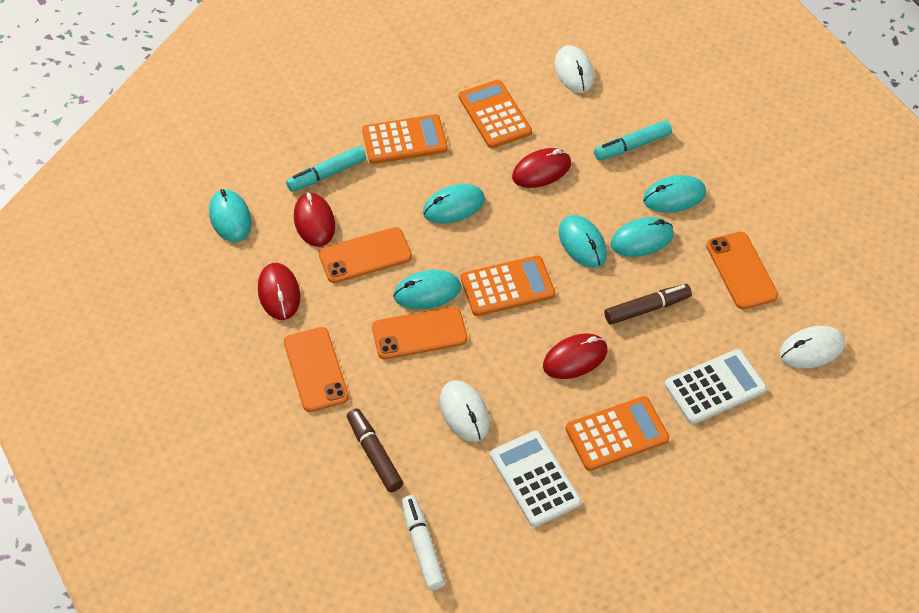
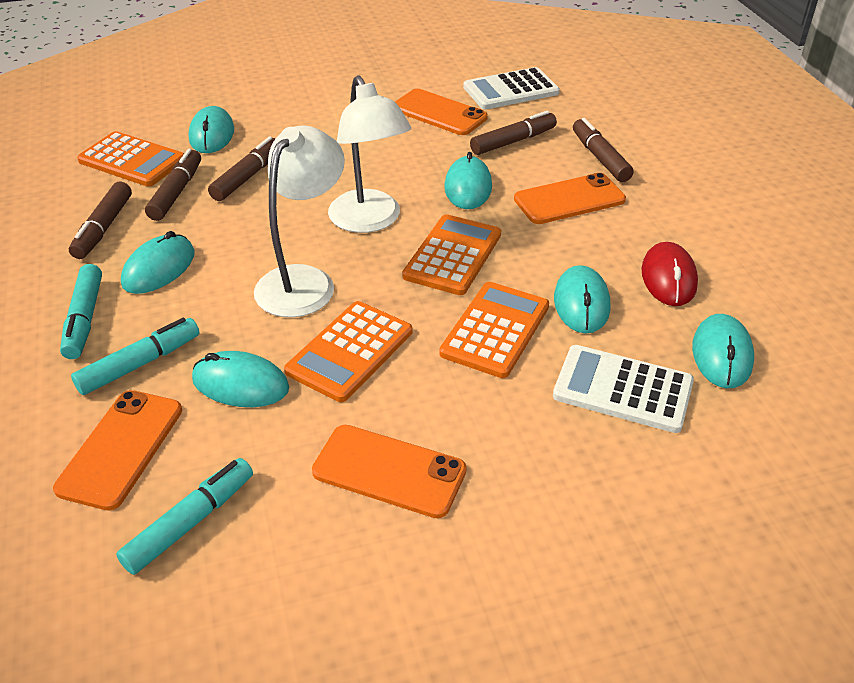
brown marker: 2 -> 5
red mouse: 4 -> 1
turquoise marker: 2 -> 3
white lamp: 0 -> 2
white marker: 1 -> 0
white mouse: 3 -> 0

